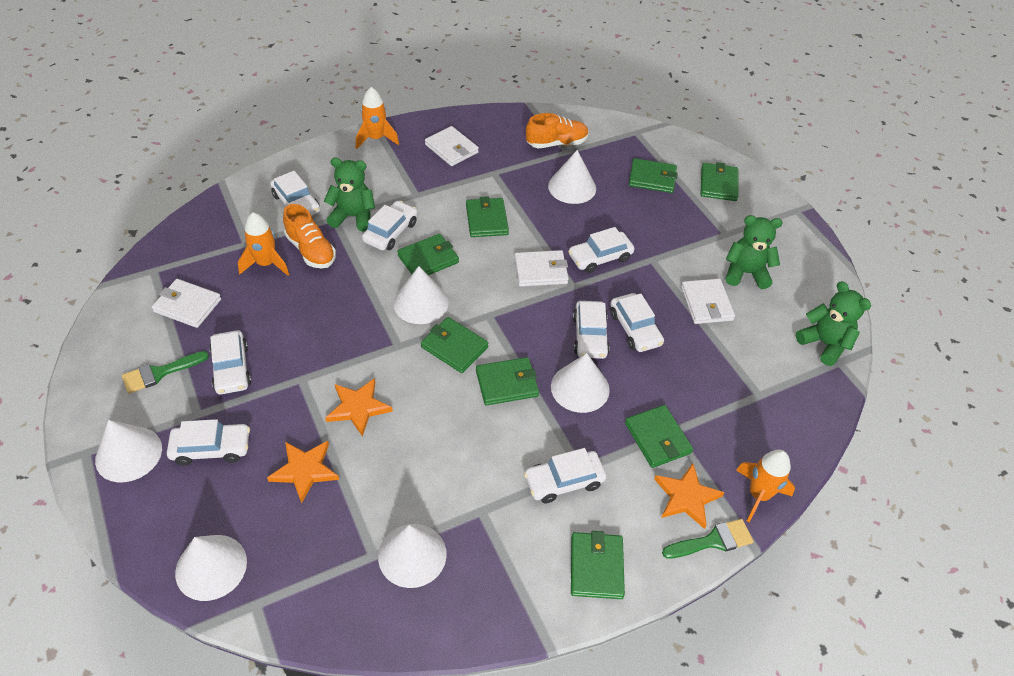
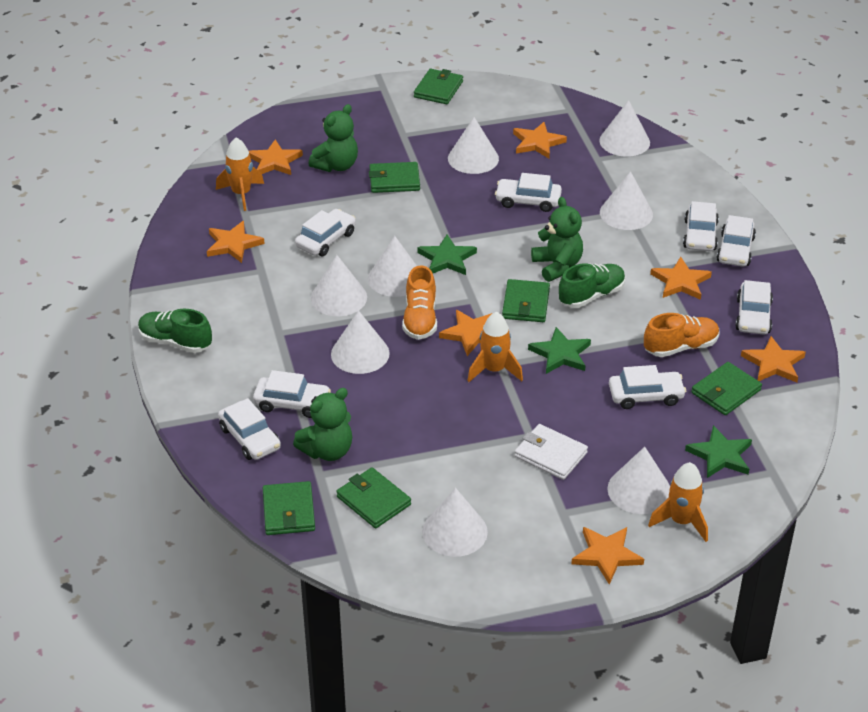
green brush: 2 -> 0
green shoe: 0 -> 2
green star: 0 -> 3
green wallet: 8 -> 6
orange star: 3 -> 7
white cone: 6 -> 8
white wallet: 4 -> 1

